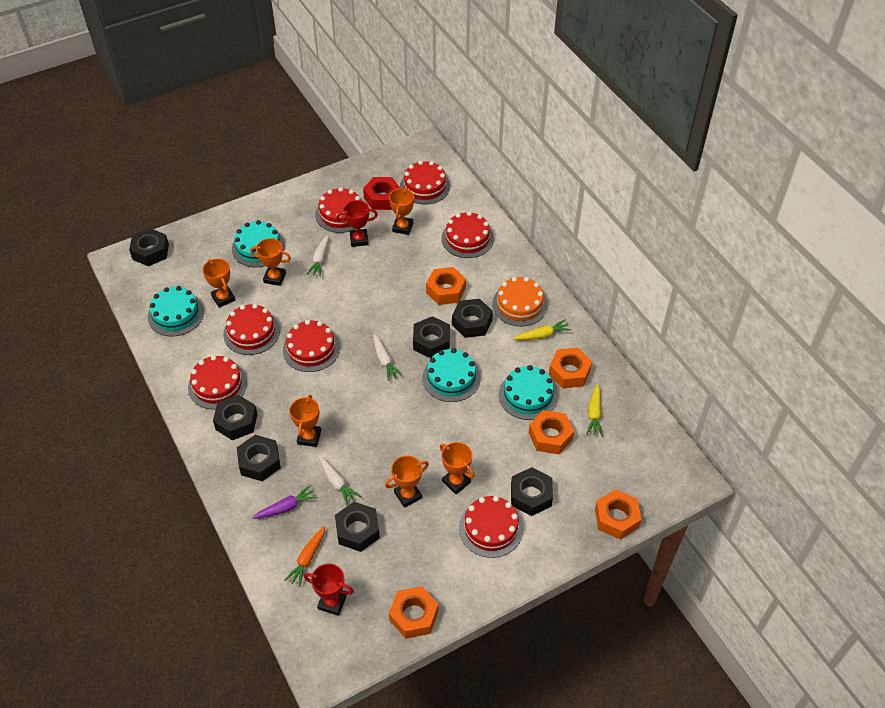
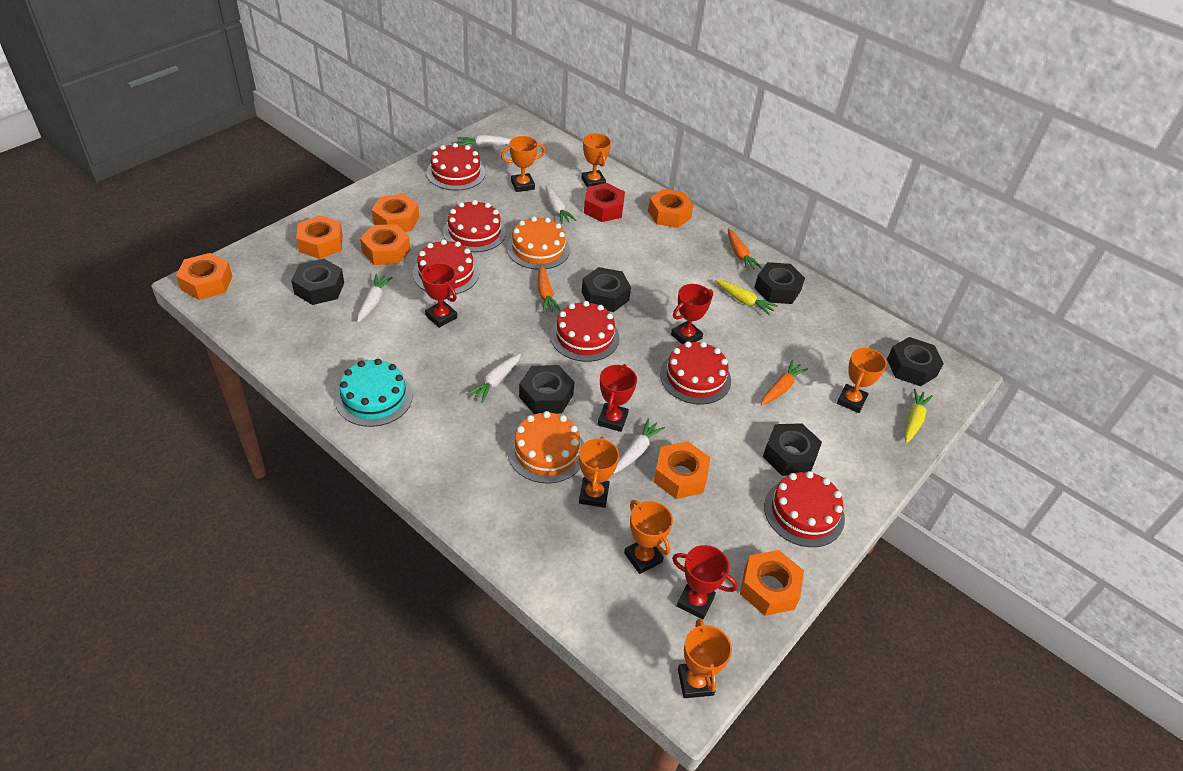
black nut: 7 -> 6
orange cake: 1 -> 2
orange carrot: 1 -> 3
orange nut: 5 -> 7
purple carrot: 1 -> 0
red cake: 7 -> 6
red trophy: 2 -> 4
turquoise cake: 4 -> 1
white carrot: 3 -> 5

